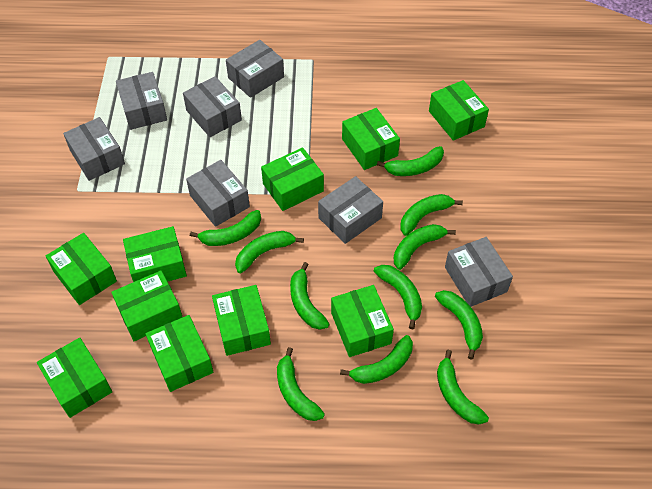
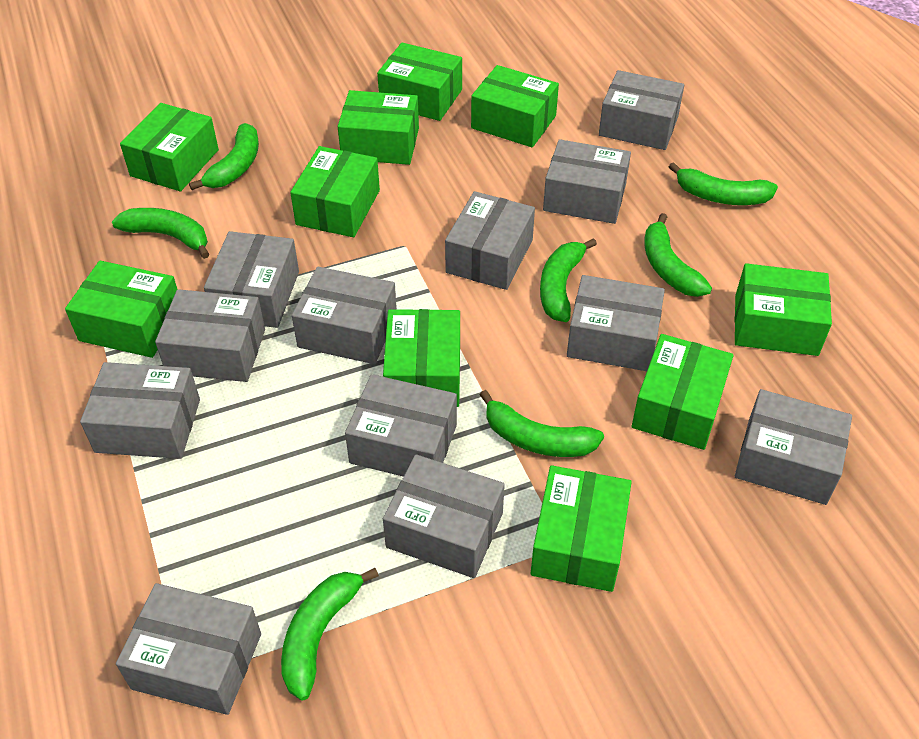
green banana: 11 -> 7
grey box: 7 -> 12

